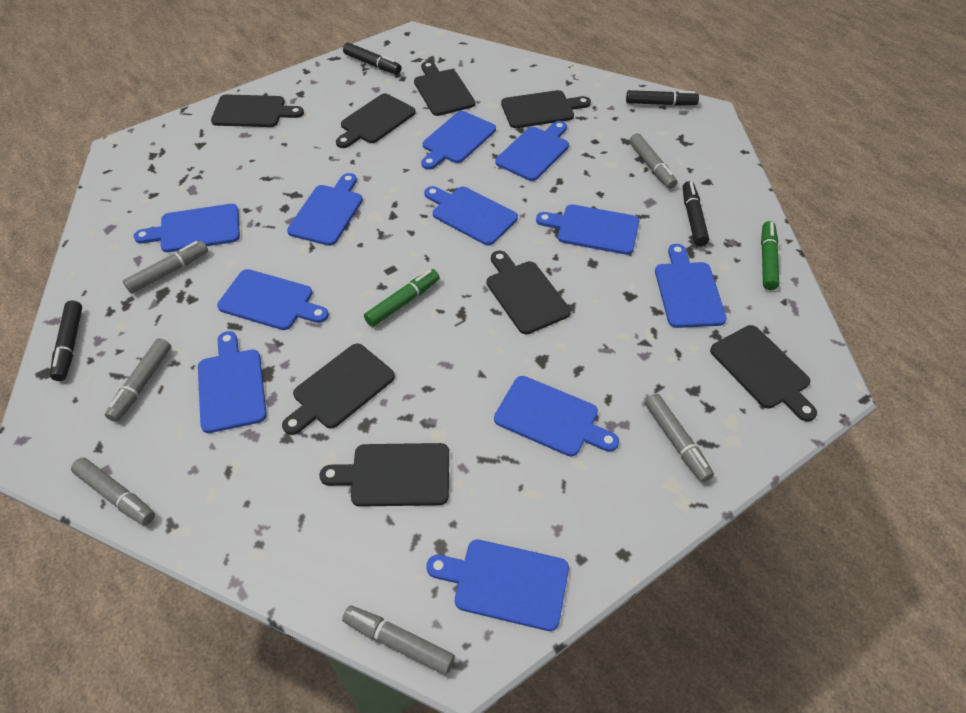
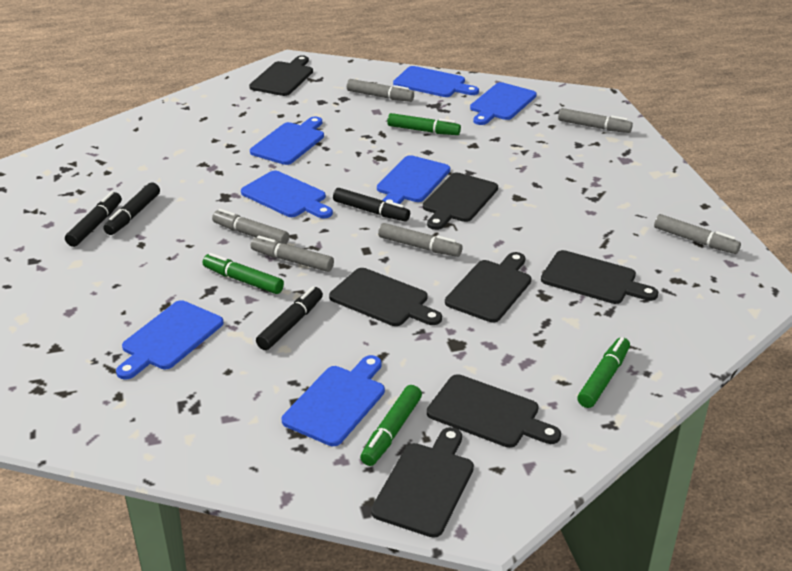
black cutting board: 8 -> 7
blue cutting board: 11 -> 7
green marker: 2 -> 4

